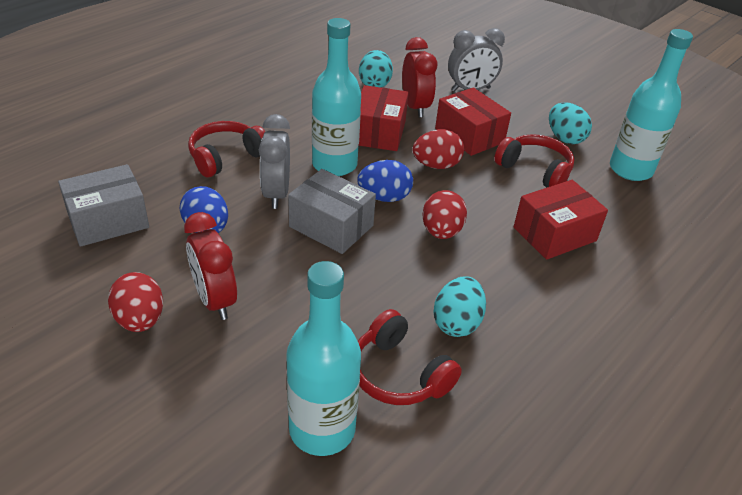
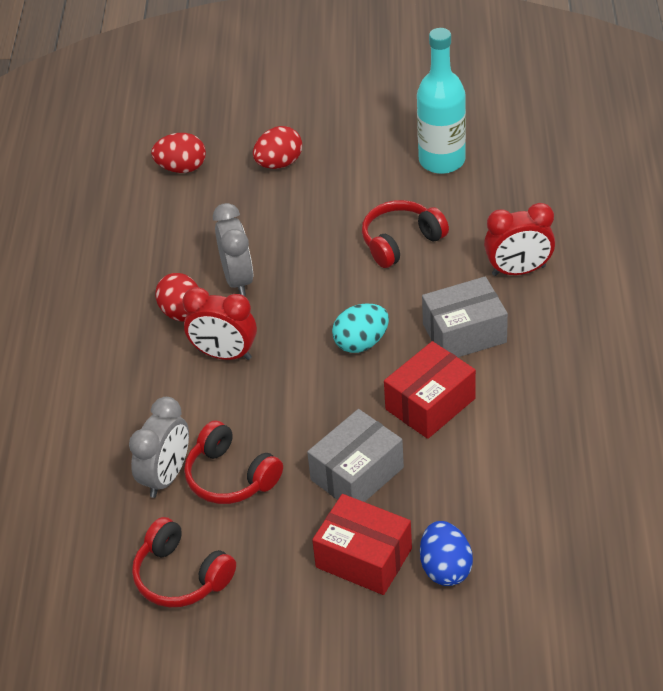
blue egg: 2 -> 1
red box: 3 -> 2
turquoise bottle: 3 -> 1
turquoise egg: 3 -> 1

